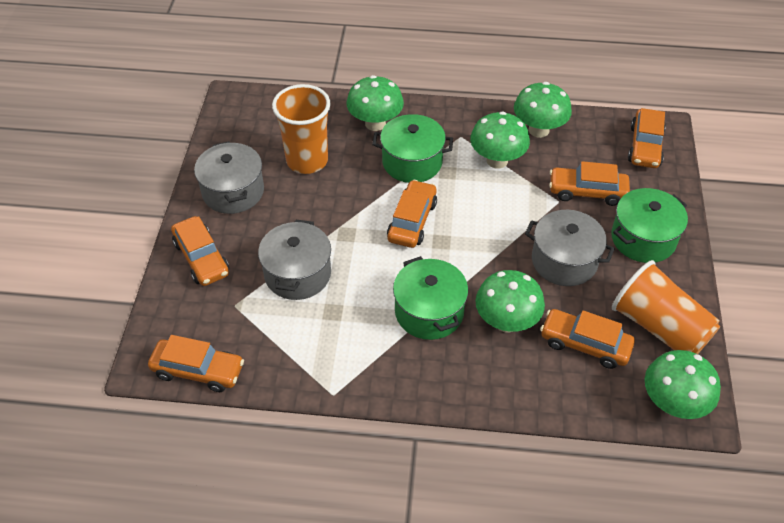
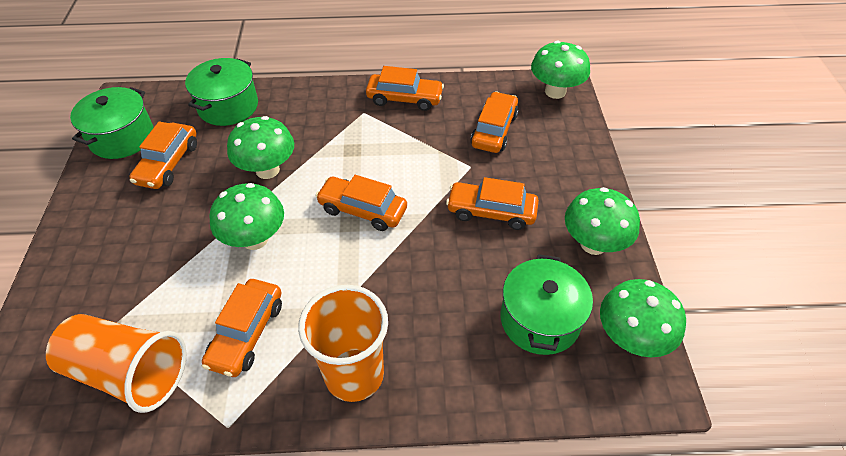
grey pot: 3 -> 0

